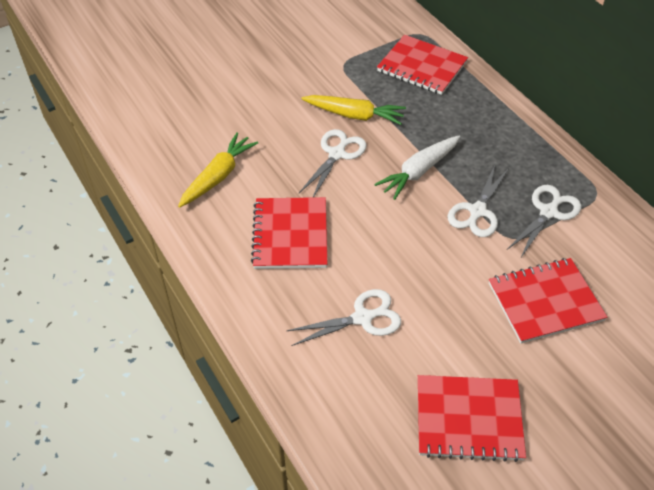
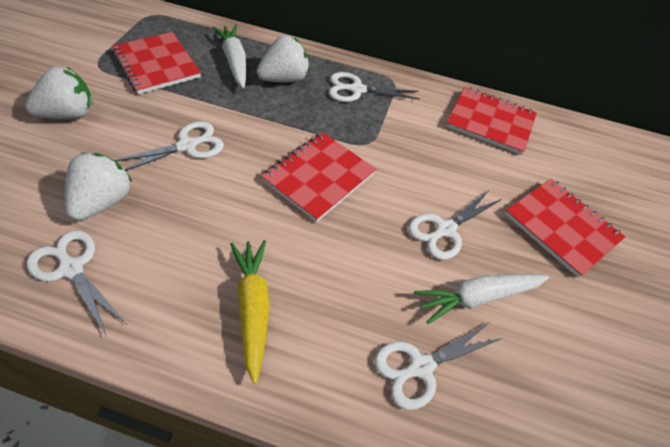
white carrot: 1 -> 2
white scissors: 4 -> 5
white strawberry: 0 -> 3
yellow carrot: 2 -> 1

